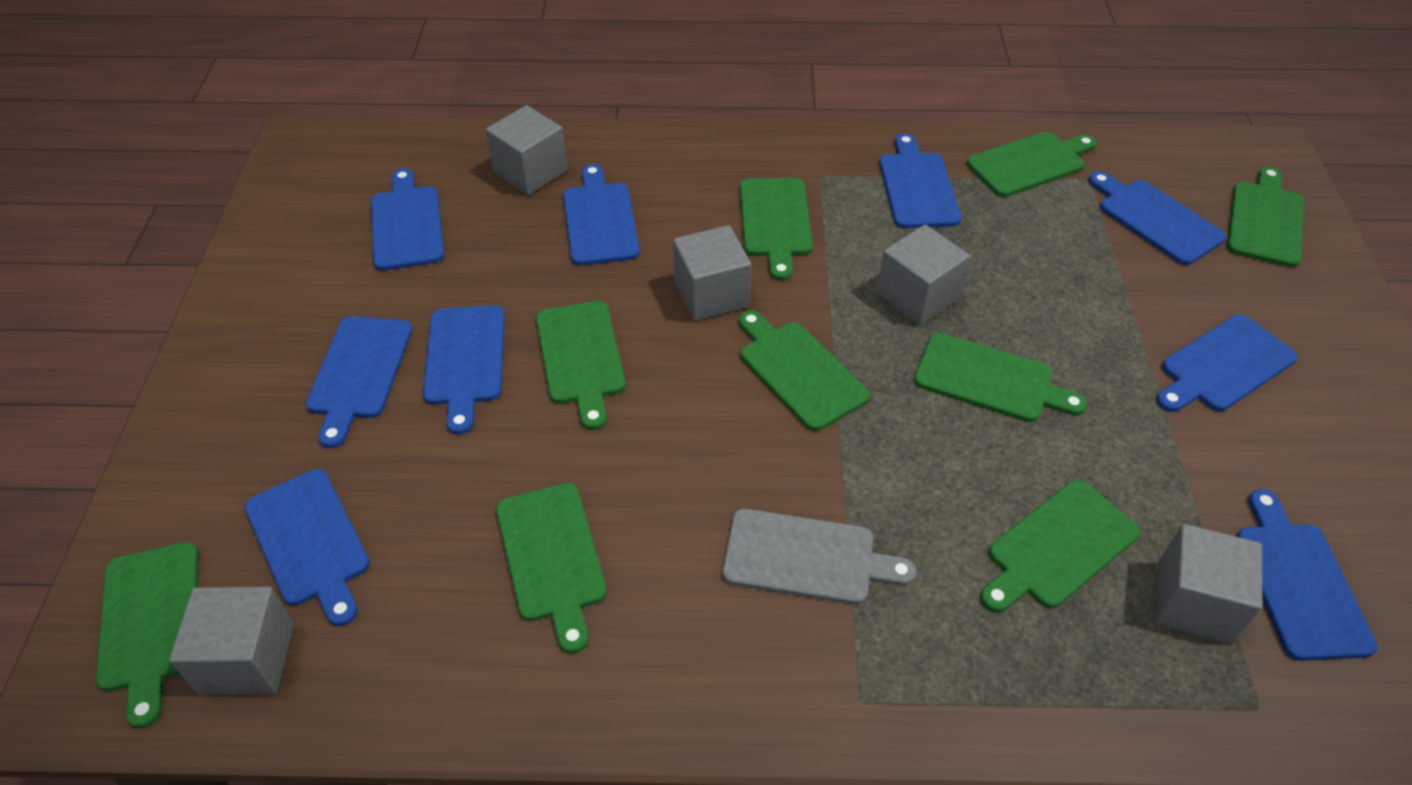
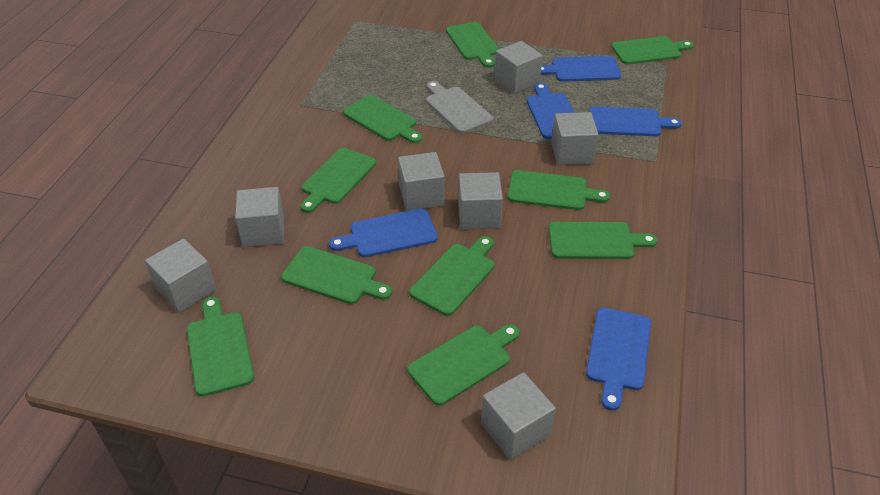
blue cutting board: 9 -> 5
green cutting board: 9 -> 10
grey cube: 5 -> 7

